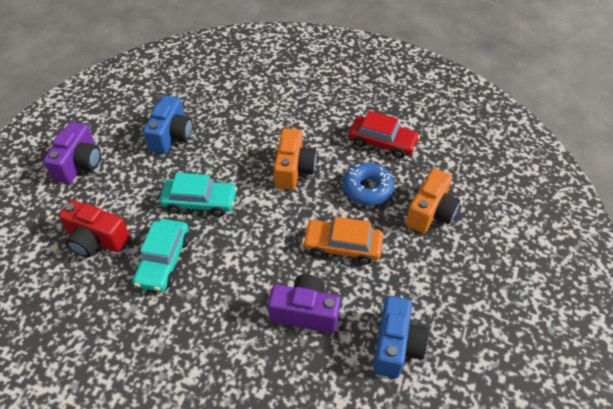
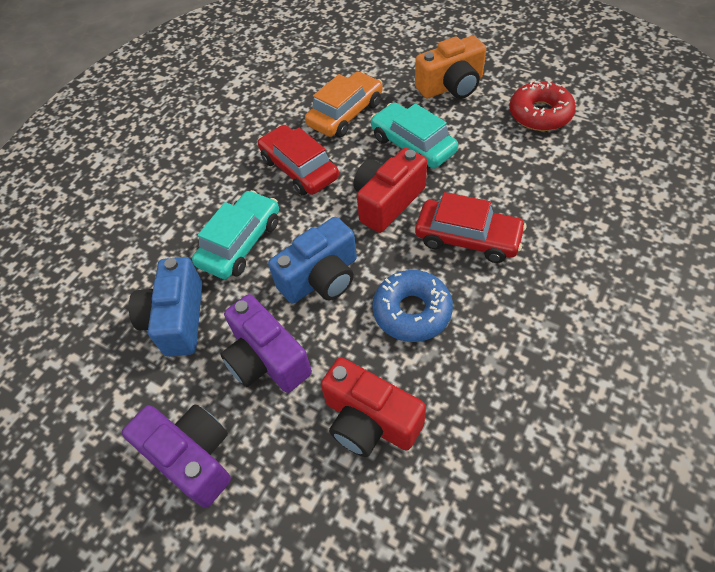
orange camera: 2 -> 1
red camera: 1 -> 2
red car: 1 -> 2
red donut: 0 -> 1

